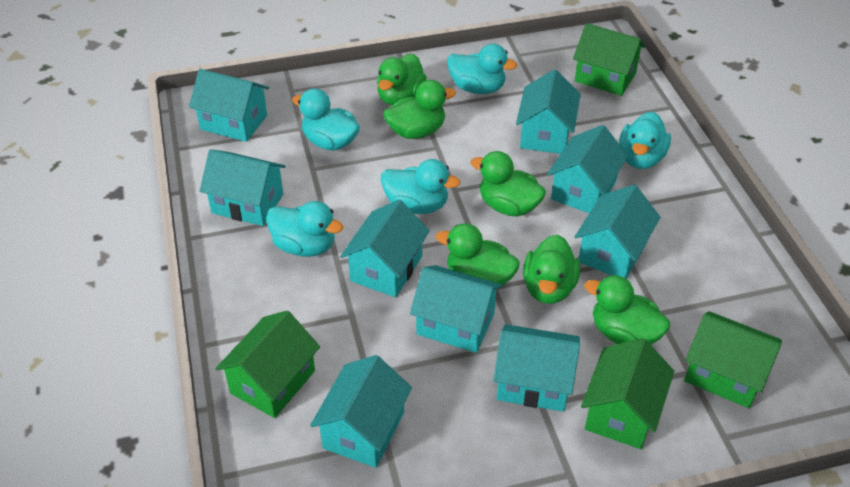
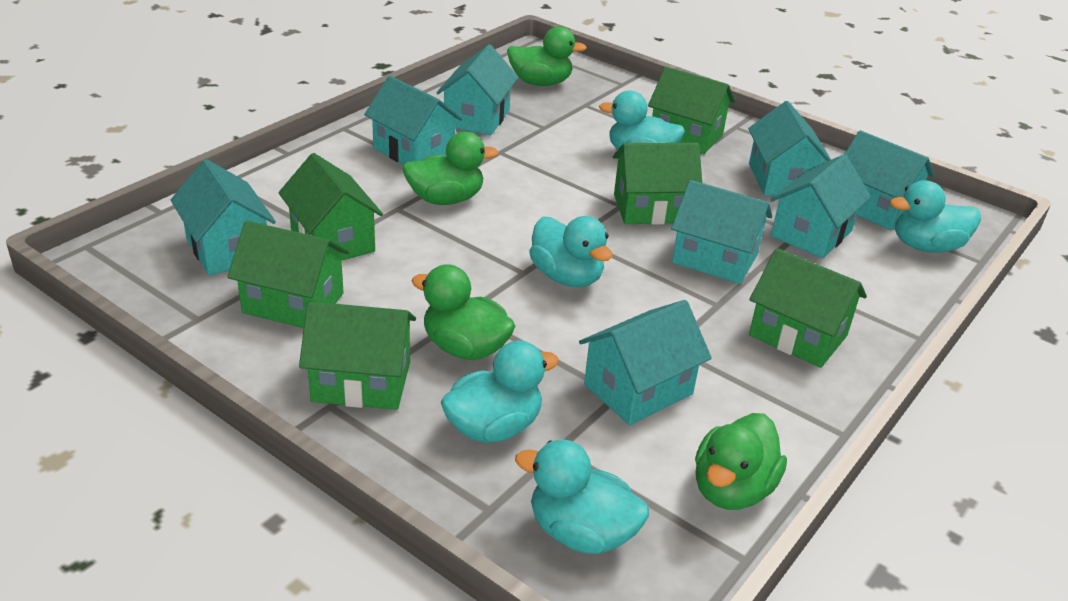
green duck: 6 -> 4
green house: 4 -> 6
turquoise house: 9 -> 8

